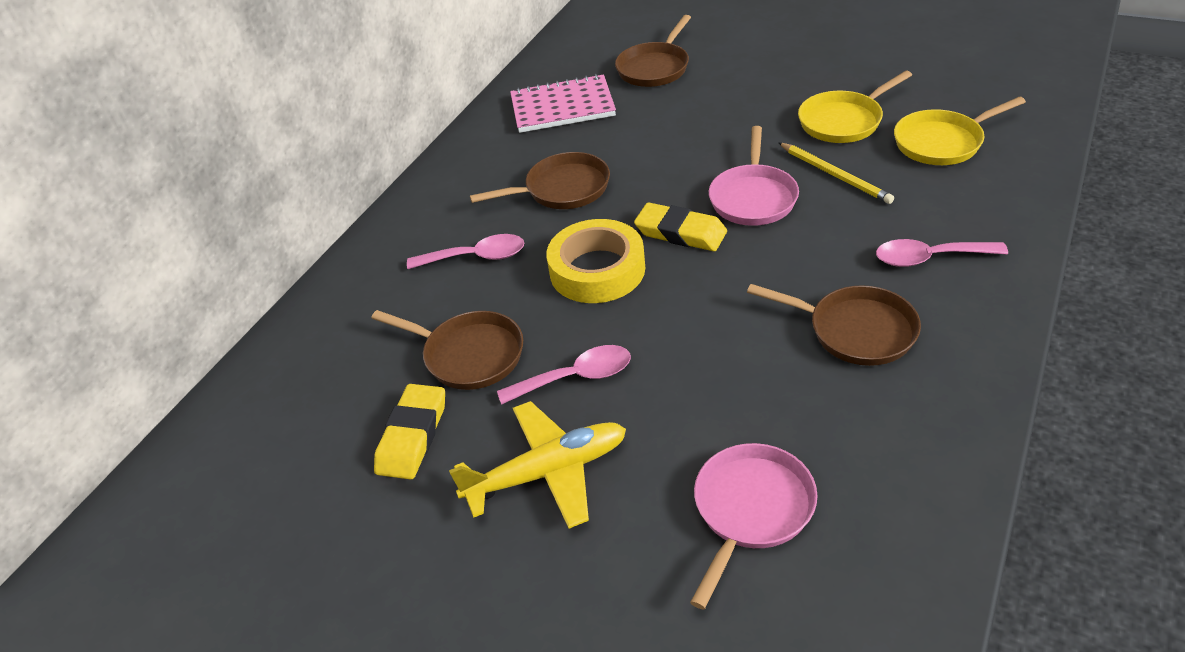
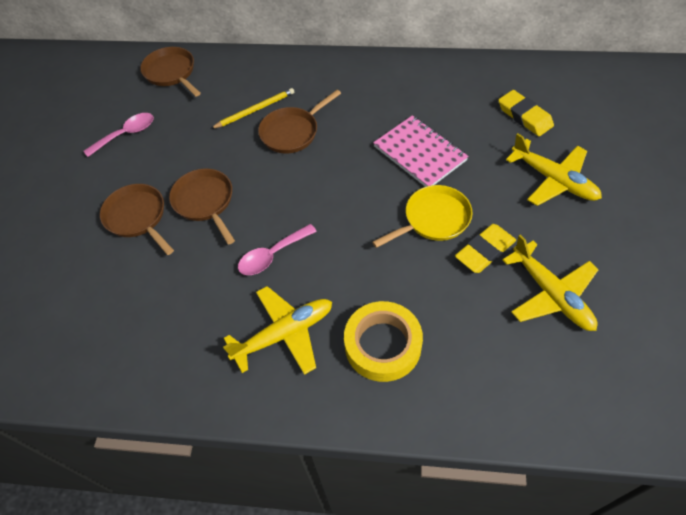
pink pan: 2 -> 0
pink spoon: 3 -> 2
yellow pan: 2 -> 1
yellow plane: 1 -> 3

